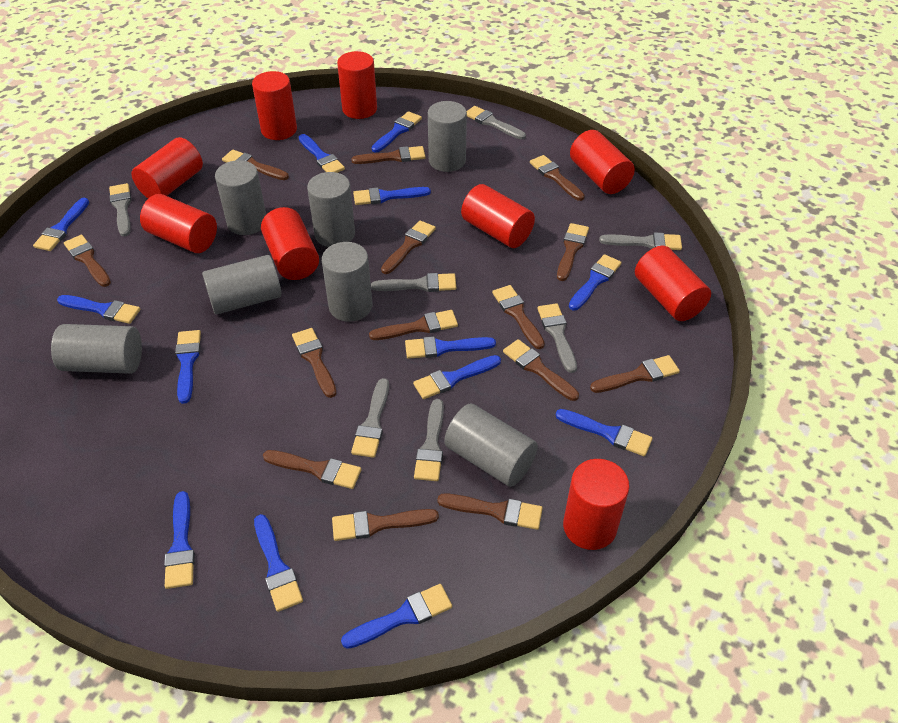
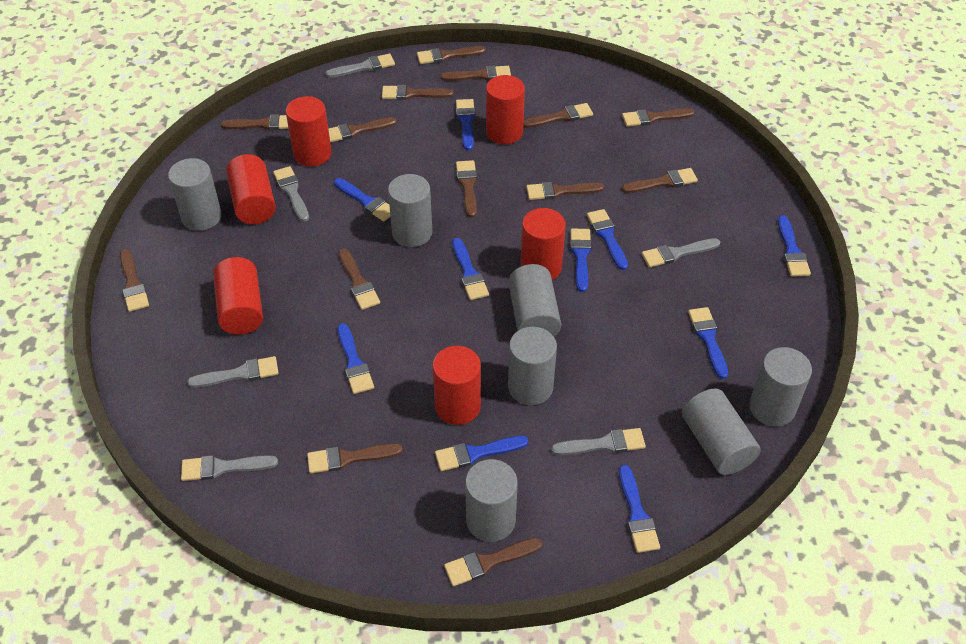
blue brush: 13 -> 10
grey brush: 7 -> 6
red cylinder: 9 -> 6

